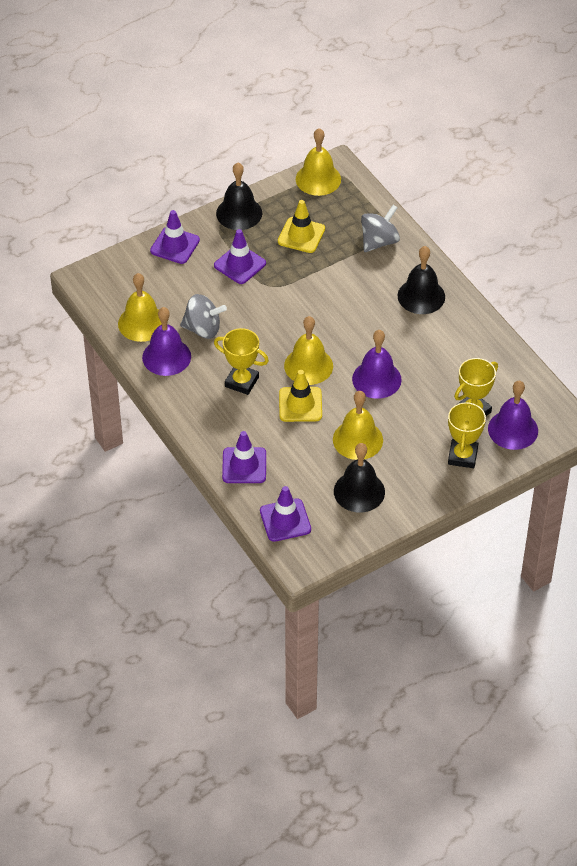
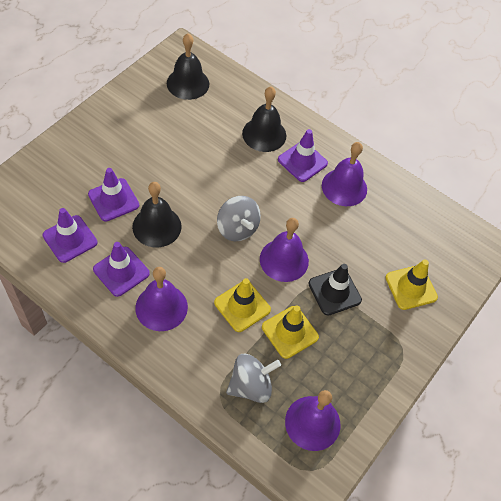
black traffic cone: 0 -> 1
purple bell: 3 -> 4
yellow bell: 4 -> 0
yellow traffic cone: 2 -> 3
yellow trophy: 3 -> 0

